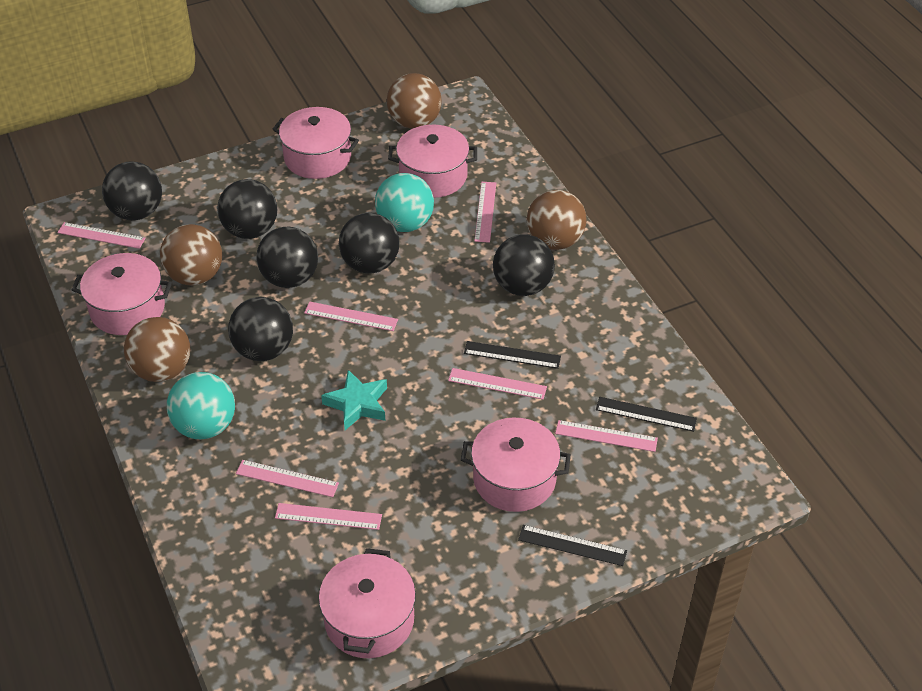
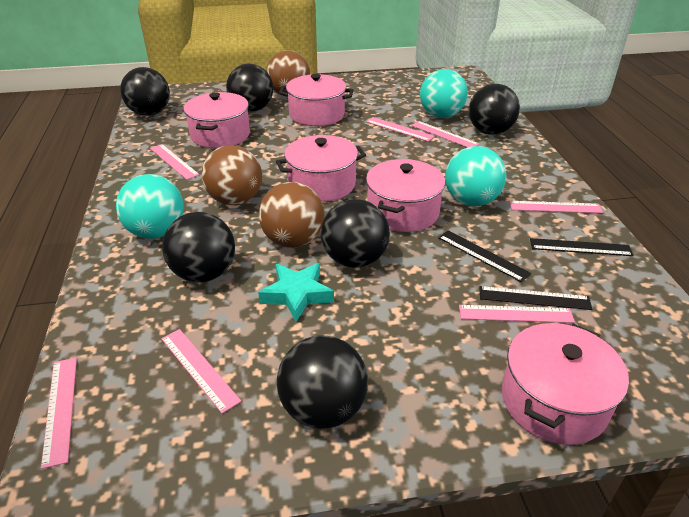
brown ball: 4 -> 3
turquoise ball: 2 -> 3

